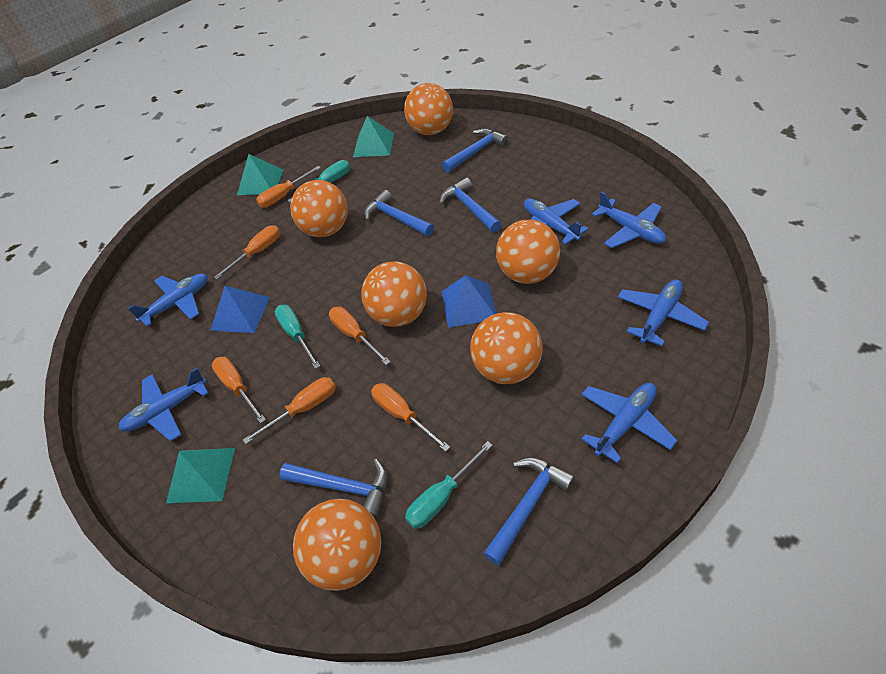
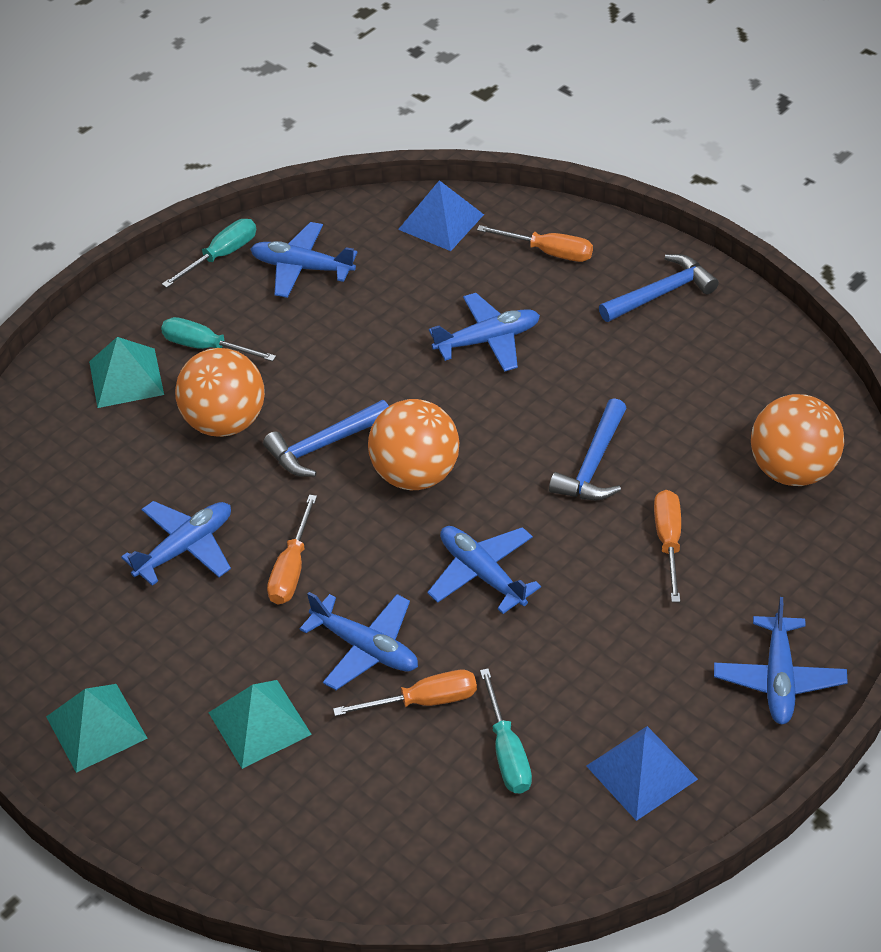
blue hammer: 5 -> 3
orange ball: 6 -> 3
orange screwdriver: 6 -> 4

